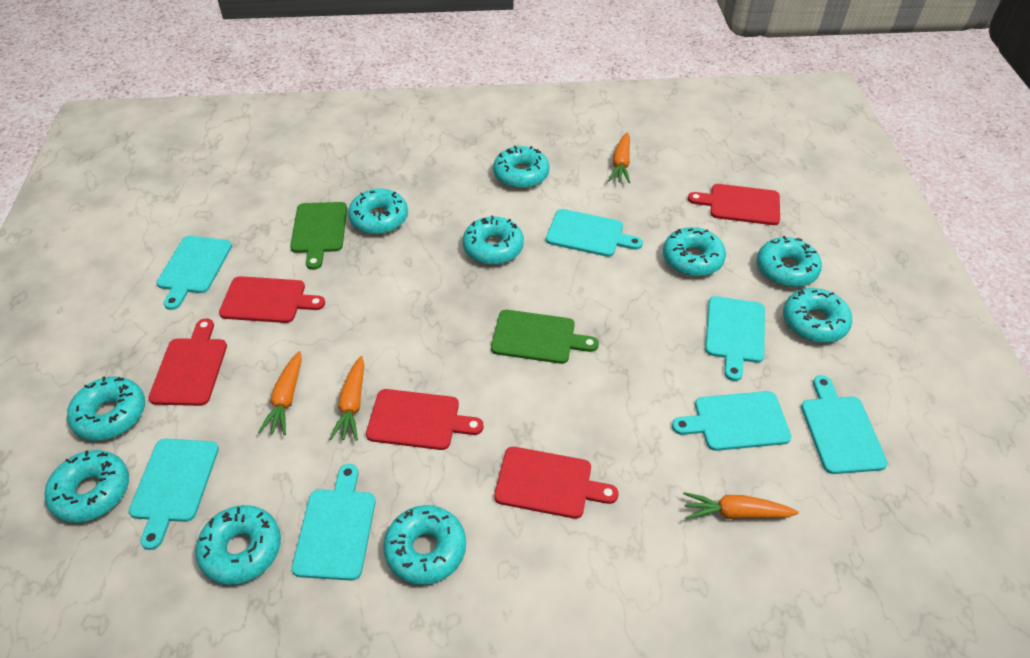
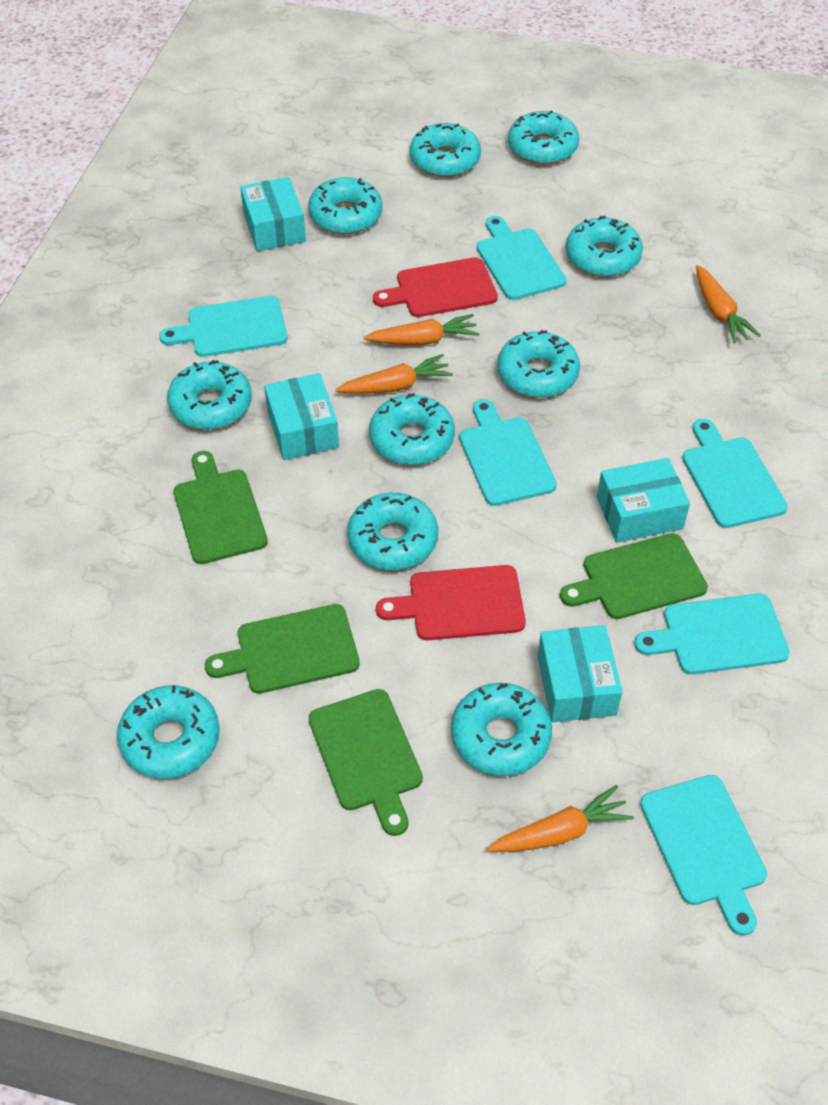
green cutting board: 2 -> 4
red cutting board: 5 -> 2
turquoise box: 0 -> 4
turquoise cutting board: 7 -> 6

